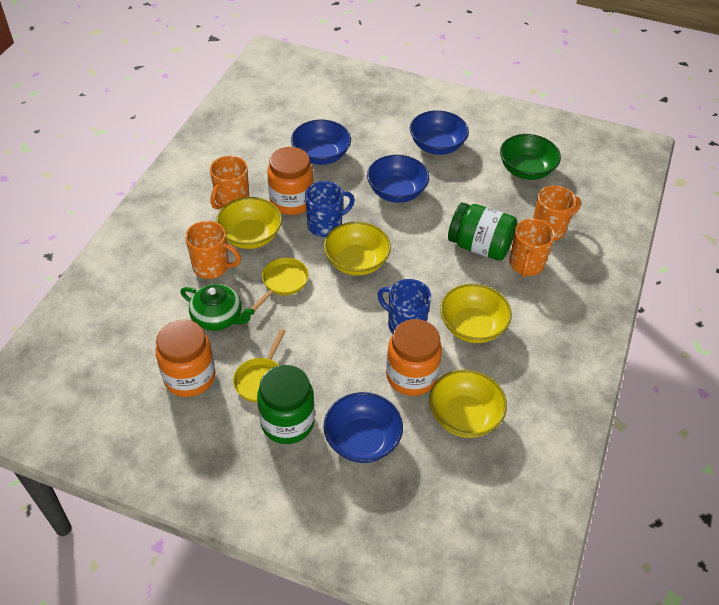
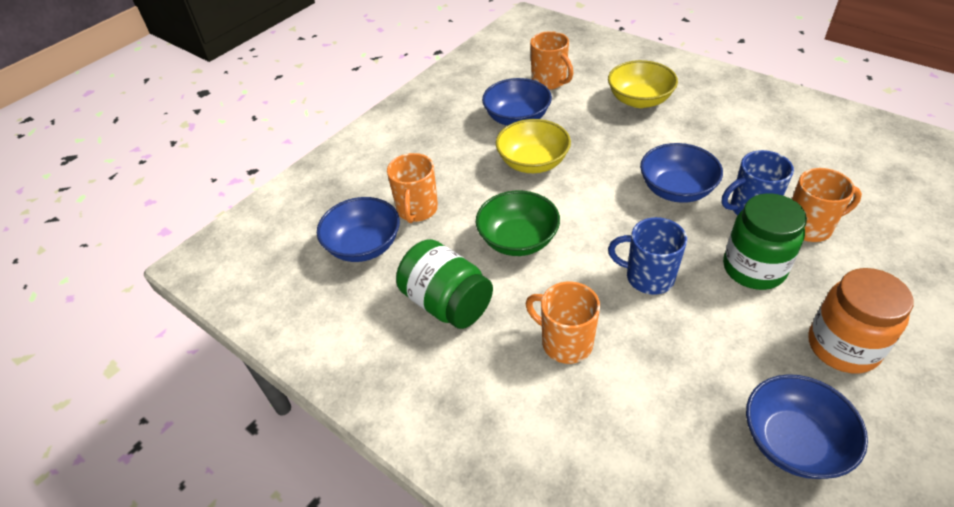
green teapot: 1 -> 0
orange jar: 3 -> 1
yellow bowl: 4 -> 2
yellow pan: 2 -> 0

